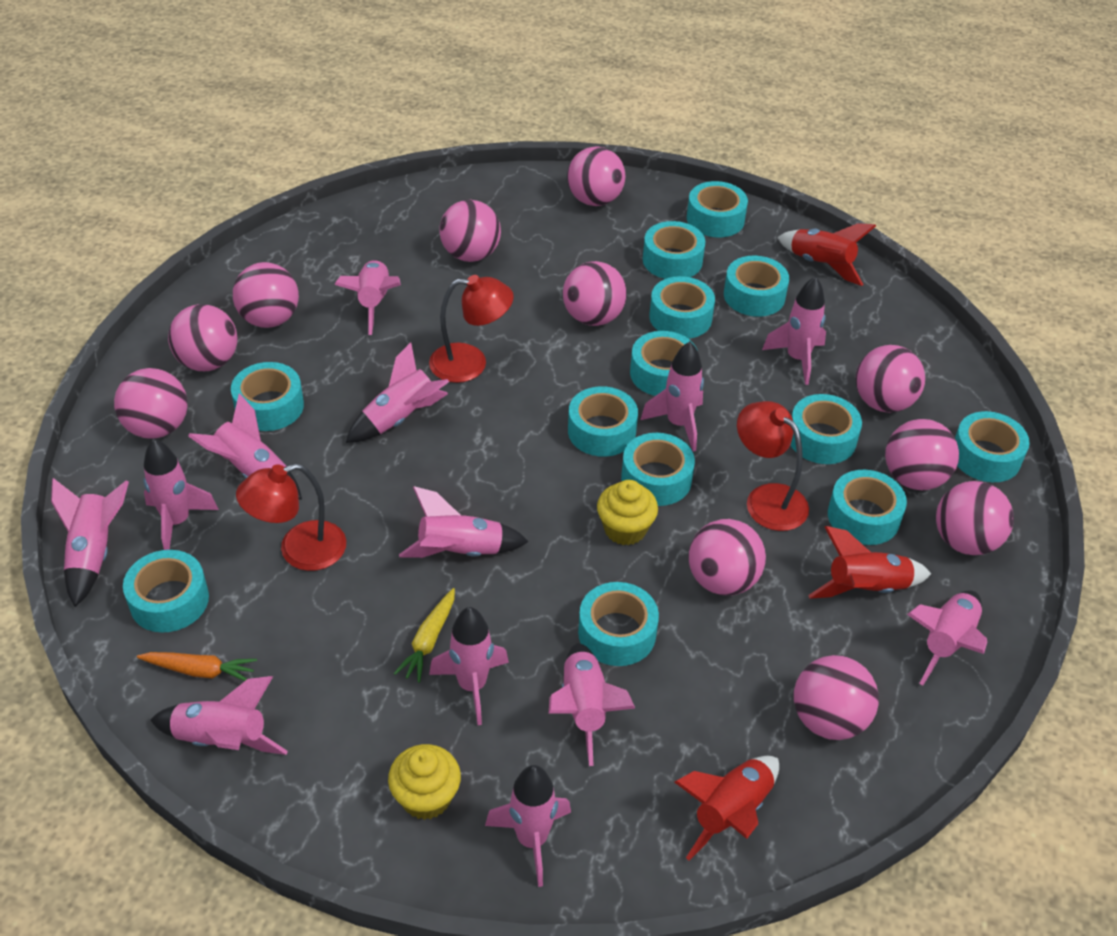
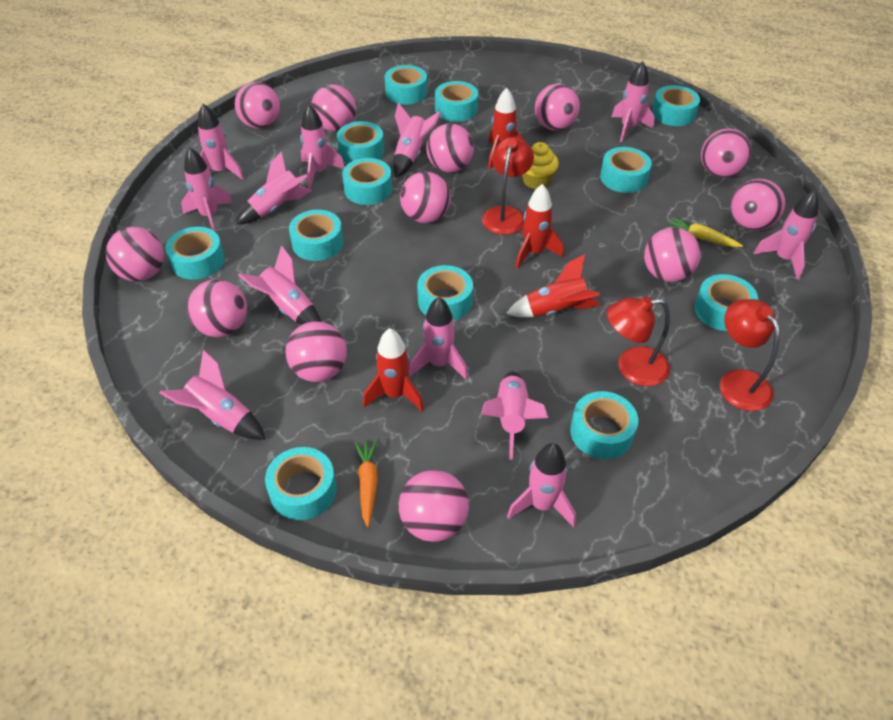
pink ball: 11 -> 12
pink rocket: 13 -> 12
red rocket: 3 -> 4
turquoise tape: 13 -> 12
yellow cupcake: 2 -> 1

